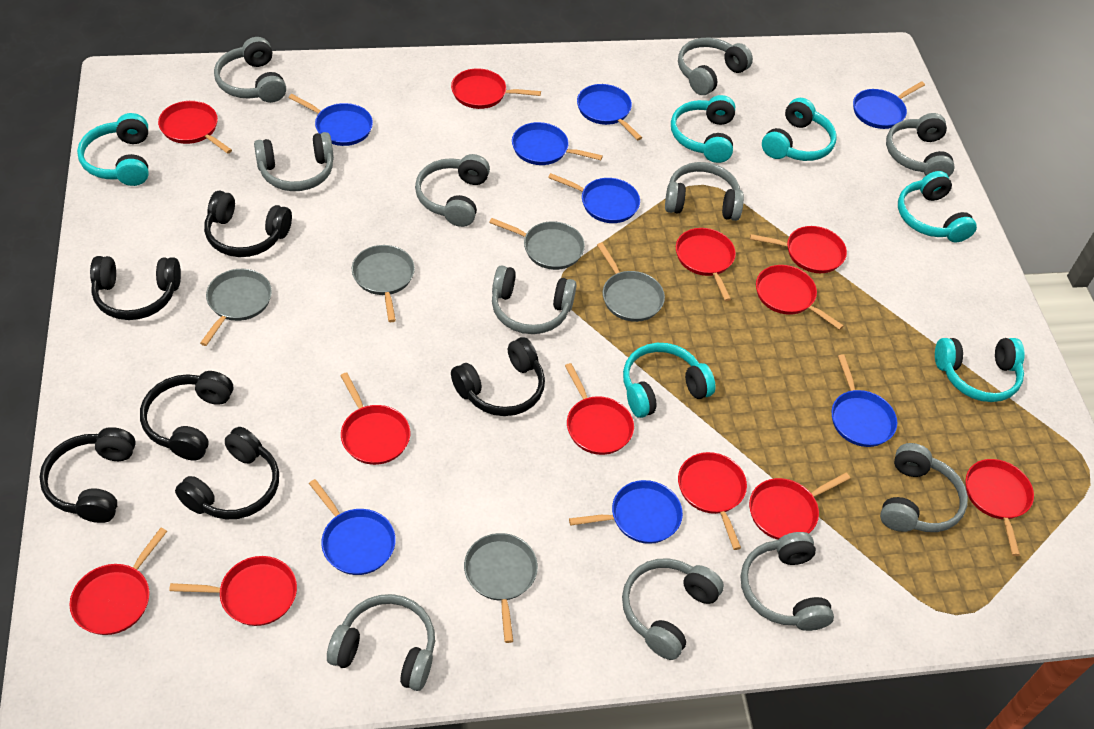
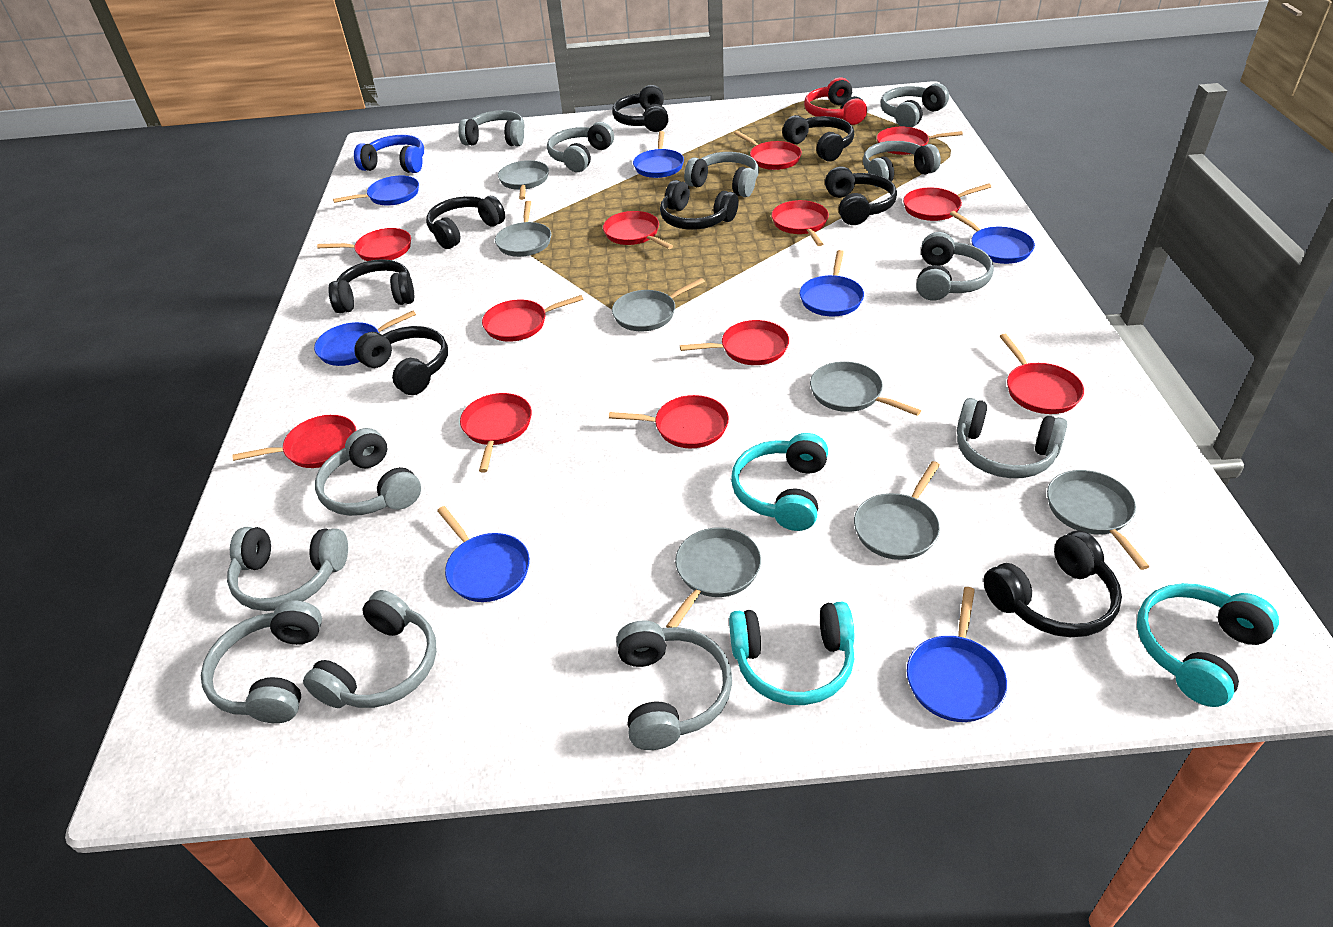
black headphones: 6 -> 8
blue headphones: 0 -> 1
blue pan: 8 -> 7
grey headphones: 11 -> 12
grey pan: 5 -> 7
red headphones: 0 -> 1
turquoise headphones: 6 -> 3

